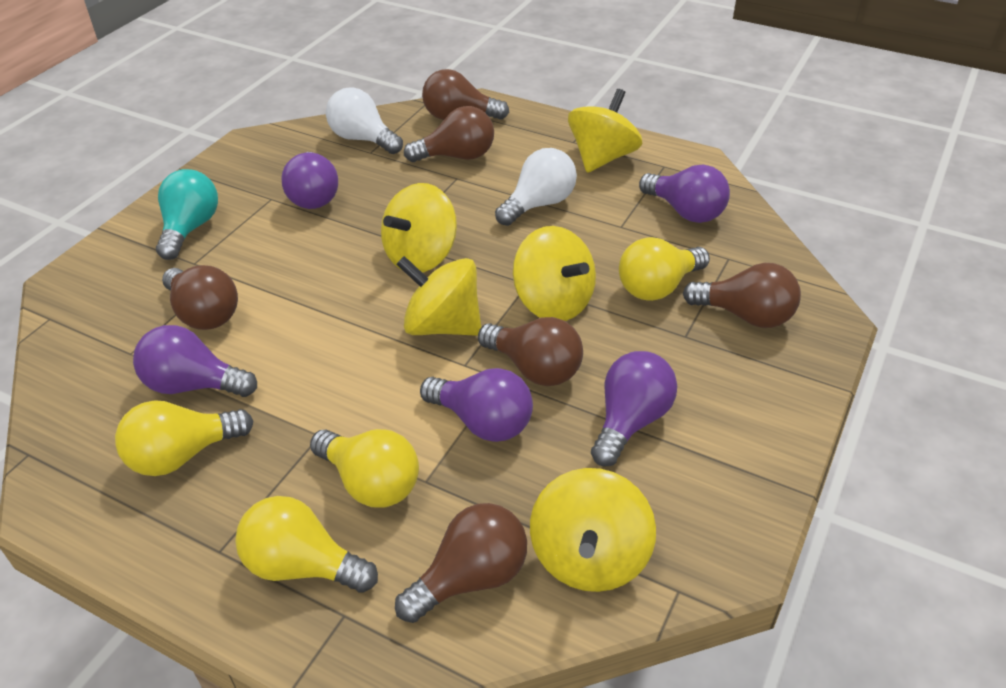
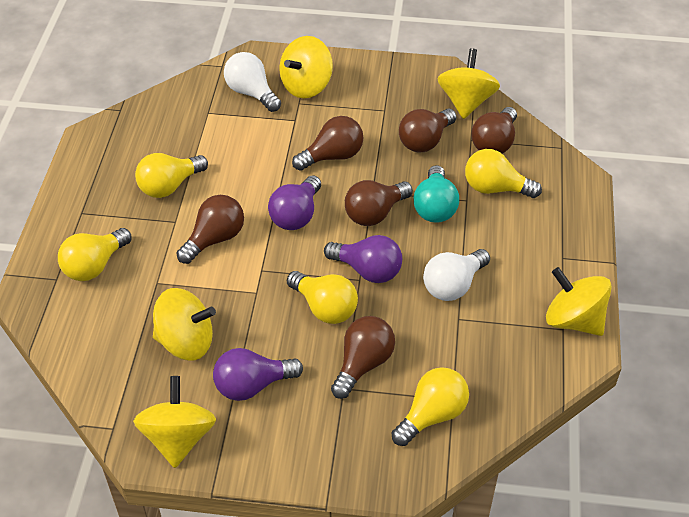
purple light bulb: 5 -> 3
yellow light bulb: 4 -> 5

